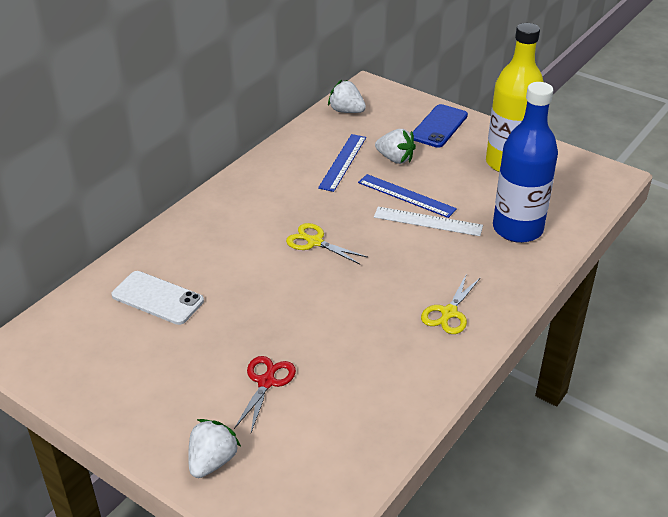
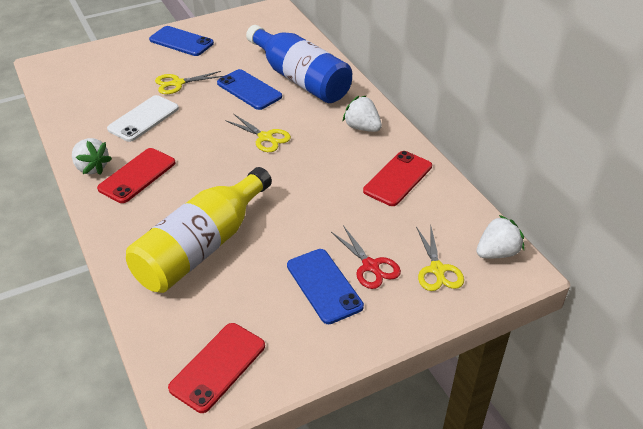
blue phone: 1 -> 3
blue ruler: 2 -> 0
red phone: 0 -> 3
white ruler: 1 -> 0
yellow scissors: 2 -> 3

